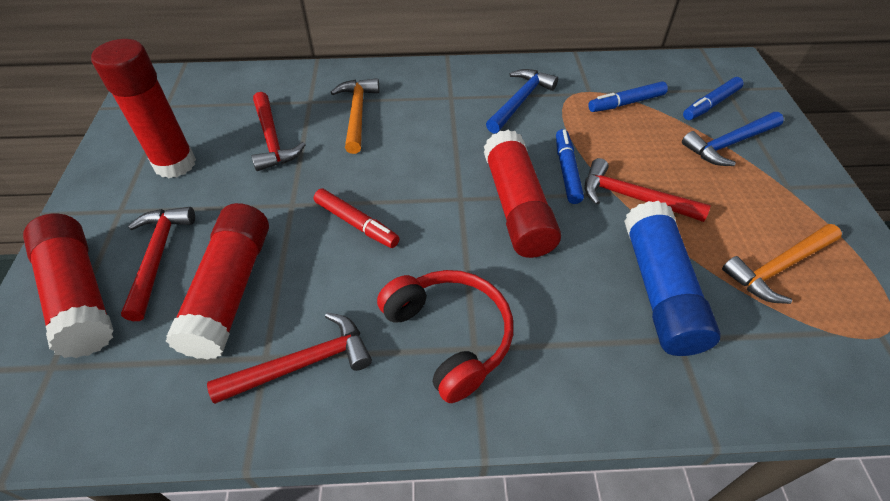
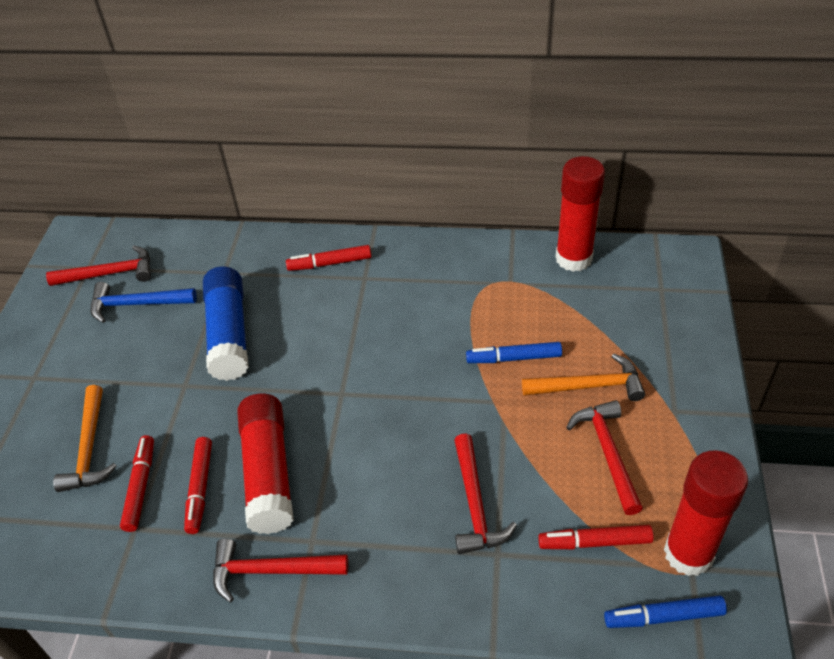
blue hammer: 2 -> 1
blue marker: 3 -> 2
red glue stick: 4 -> 3
red headphones: 1 -> 0
red marker: 1 -> 4

